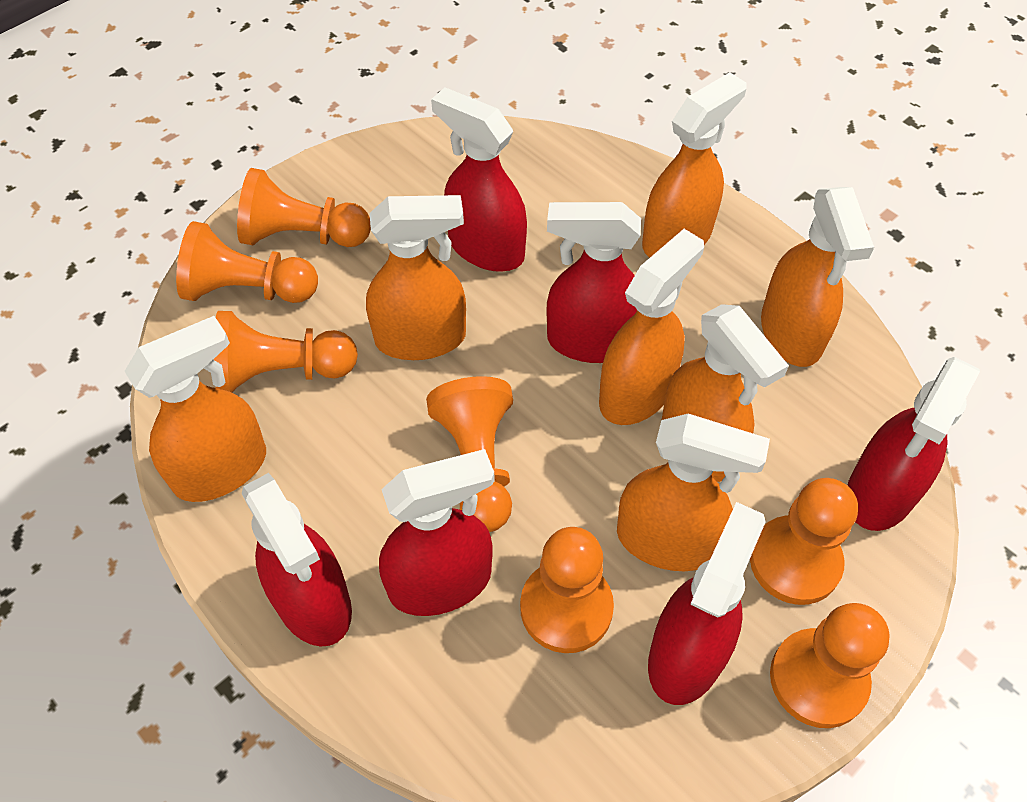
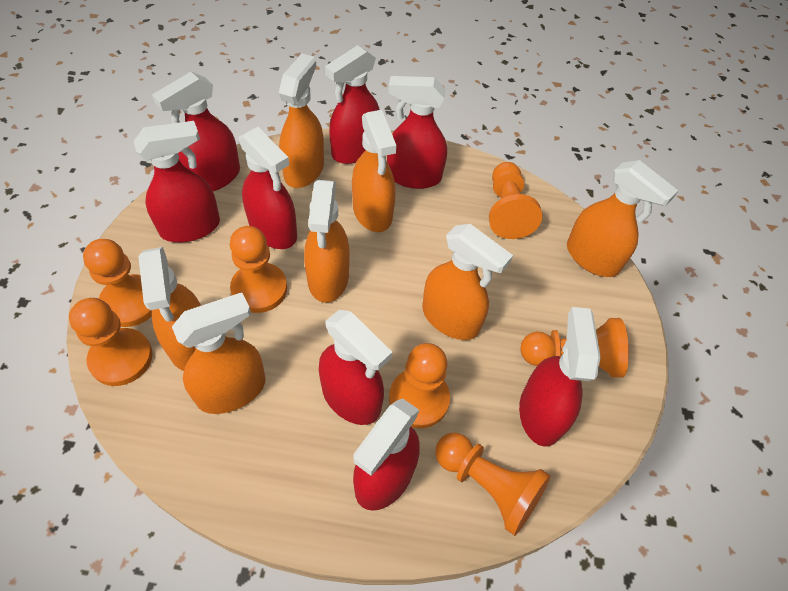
red spray bottle: 6 -> 8

